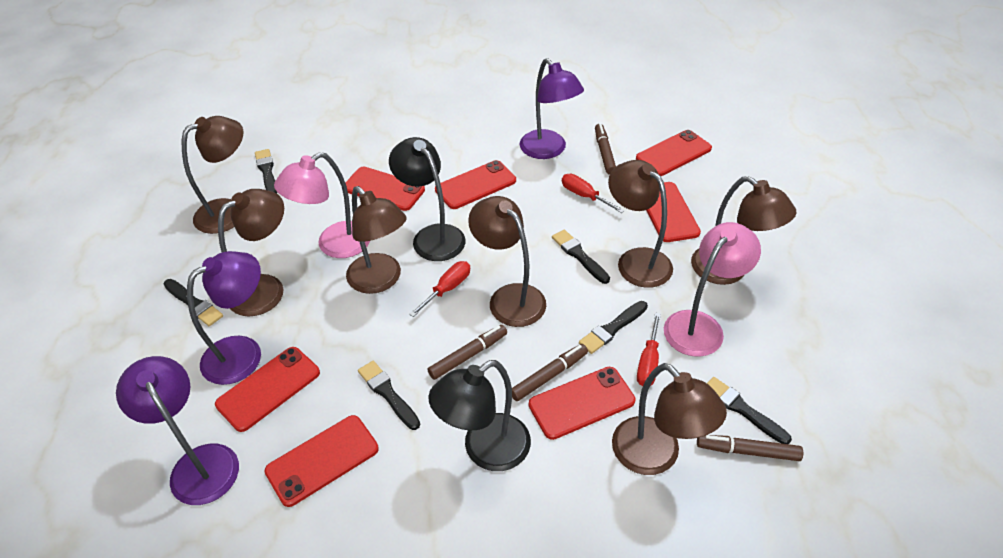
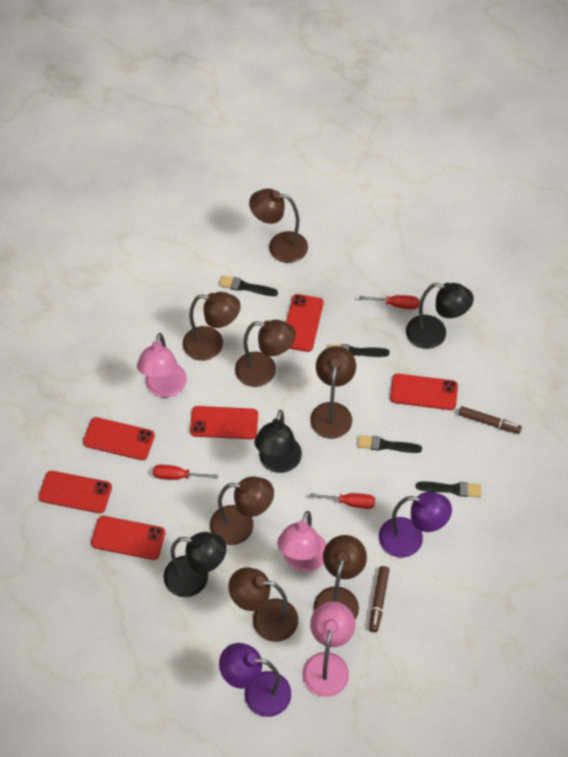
black brush: 6 -> 4
black lamp: 2 -> 3
brown marker: 4 -> 2
pink lamp: 2 -> 3
purple lamp: 3 -> 2
red phone: 7 -> 6

